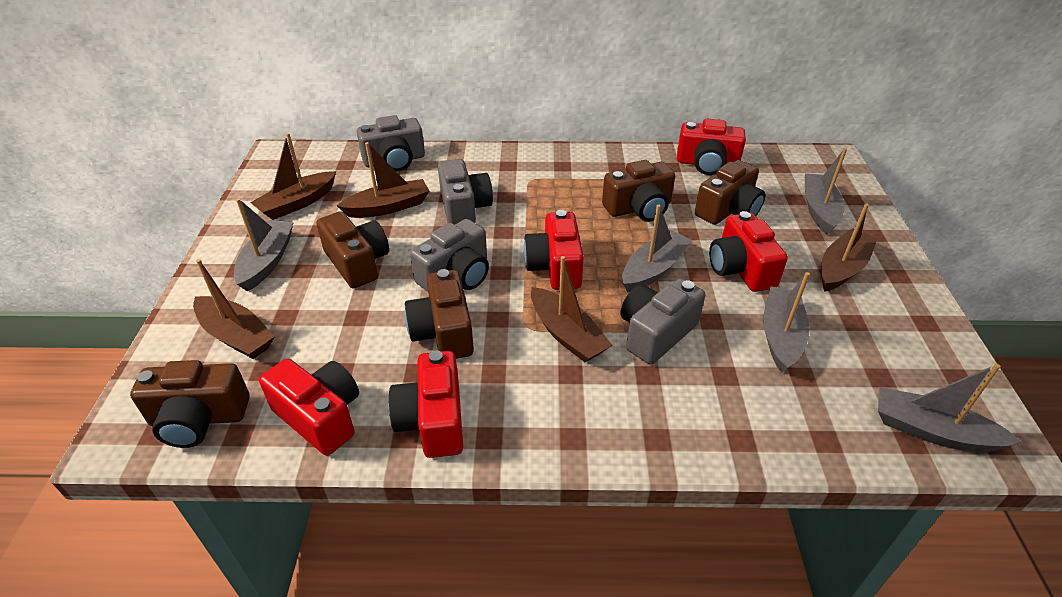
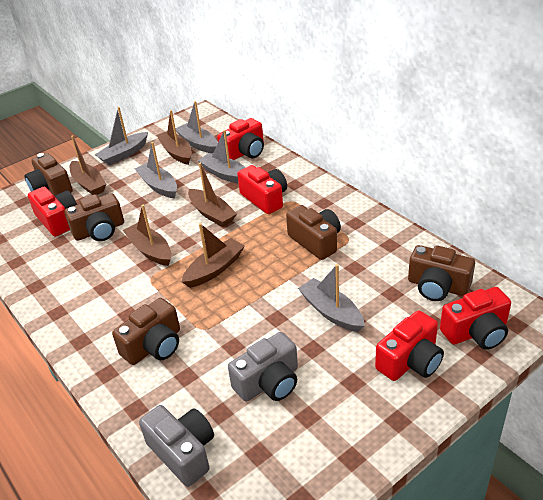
grey camera: 4 -> 2

